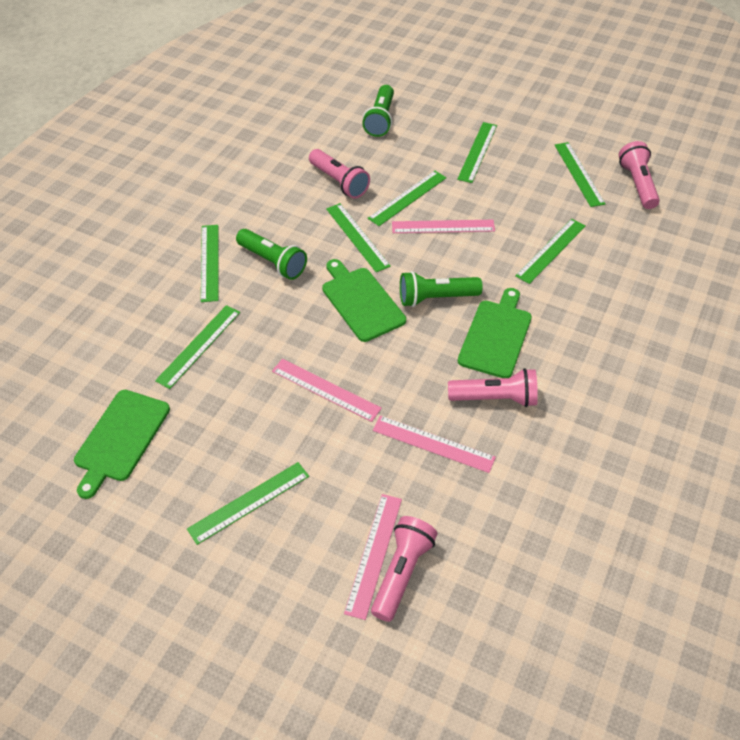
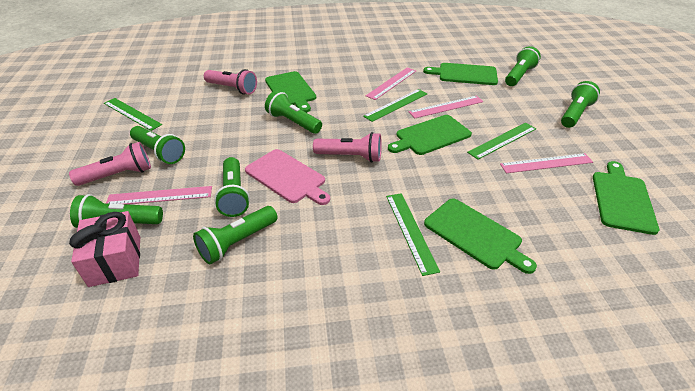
green cutting board: 3 -> 5
green flashlight: 3 -> 7
green ruler: 8 -> 4
pink cutting board: 0 -> 1
pink flashlight: 4 -> 3
pink gift: 0 -> 1

